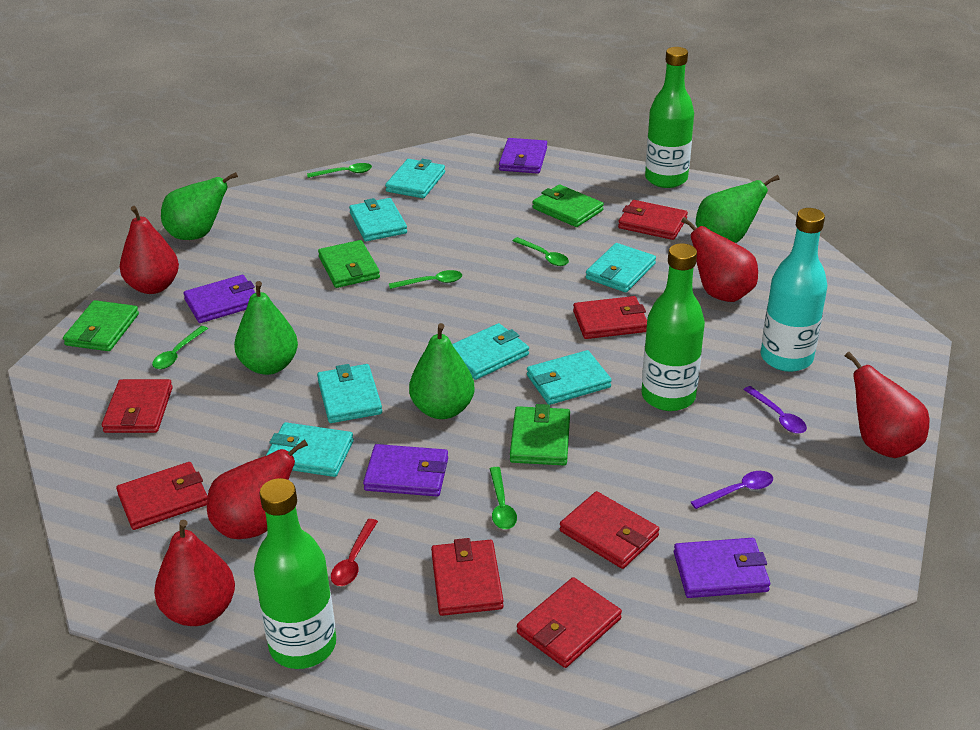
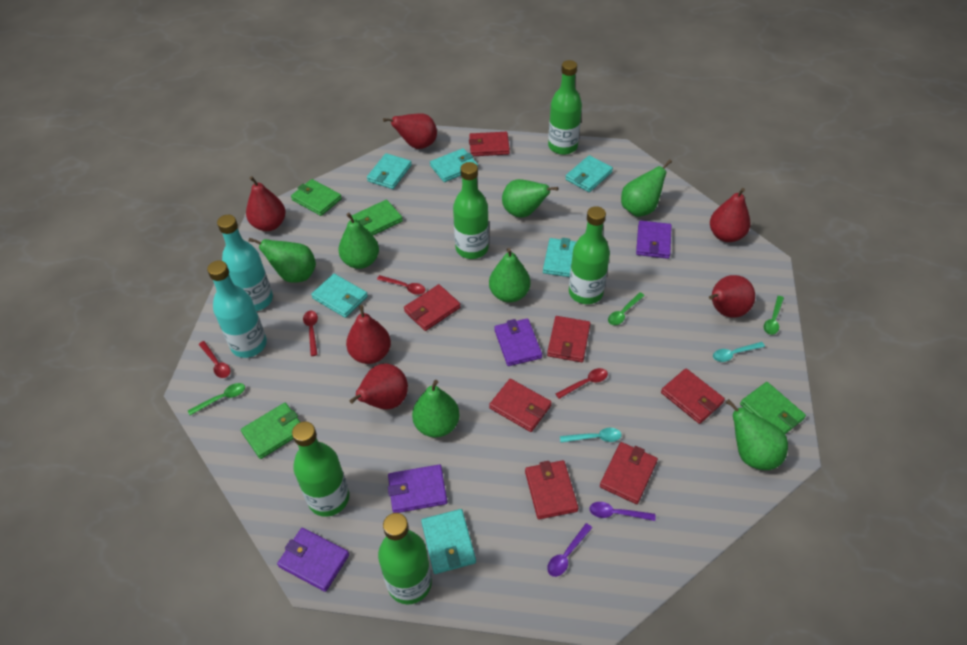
green bottle: 3 -> 5
green pear: 4 -> 7
green spoon: 5 -> 3
red pear: 5 -> 6
red spoon: 1 -> 4
turquoise bottle: 1 -> 2
turquoise spoon: 0 -> 2
turquoise wallet: 7 -> 6

